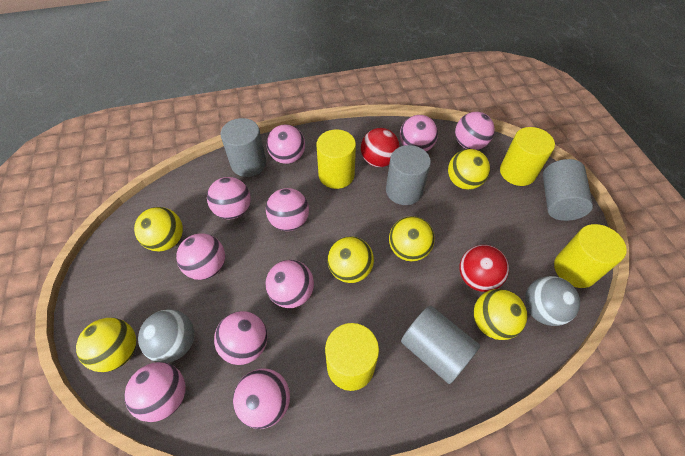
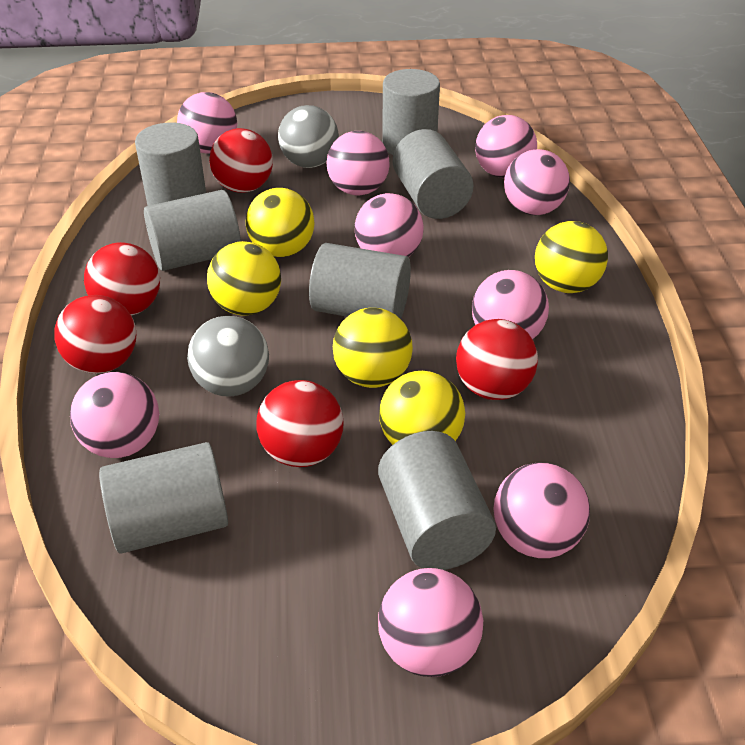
grey cylinder: 4 -> 7
pink ball: 10 -> 9
red ball: 2 -> 5
yellow ball: 6 -> 5
yellow cylinder: 4 -> 0

